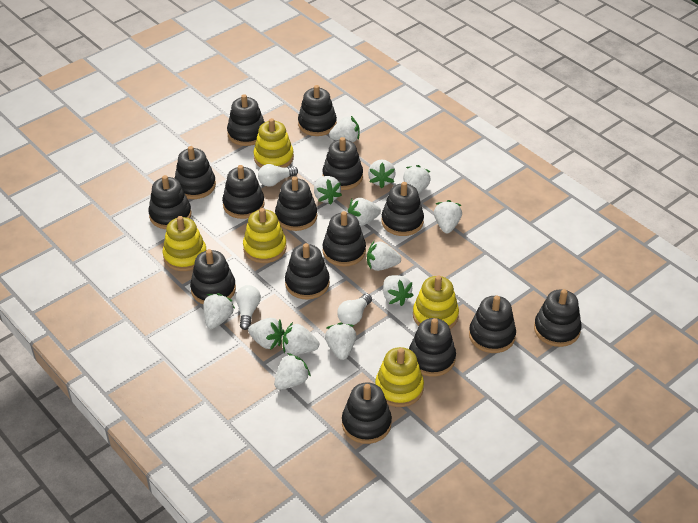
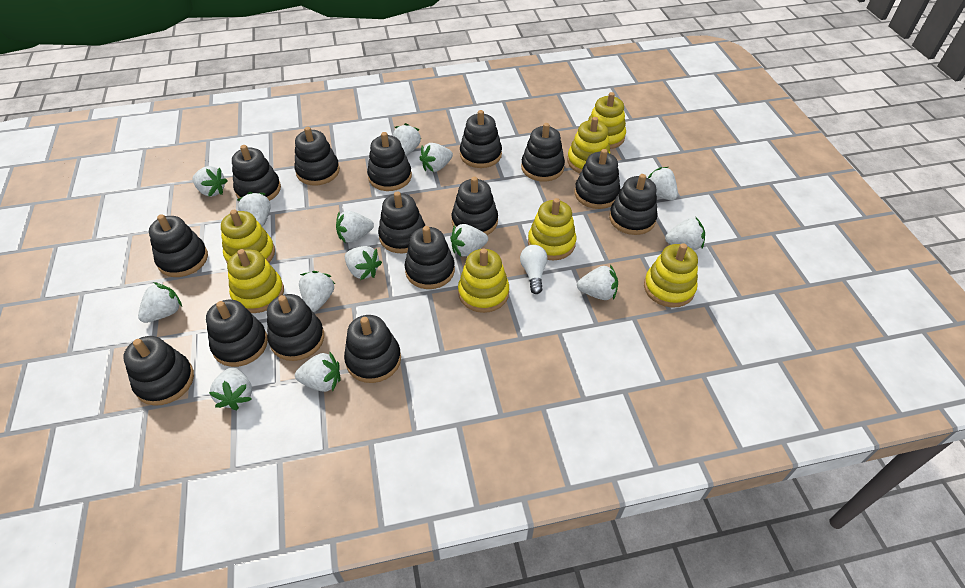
white light bulb: 3 -> 1
white strawberry: 13 -> 14
yellow stacking toy: 5 -> 7

